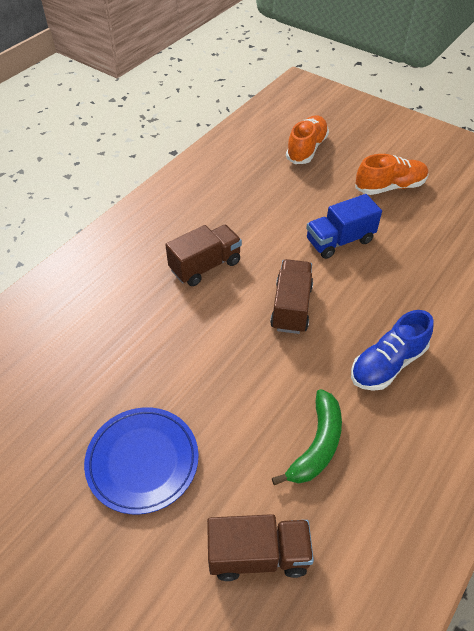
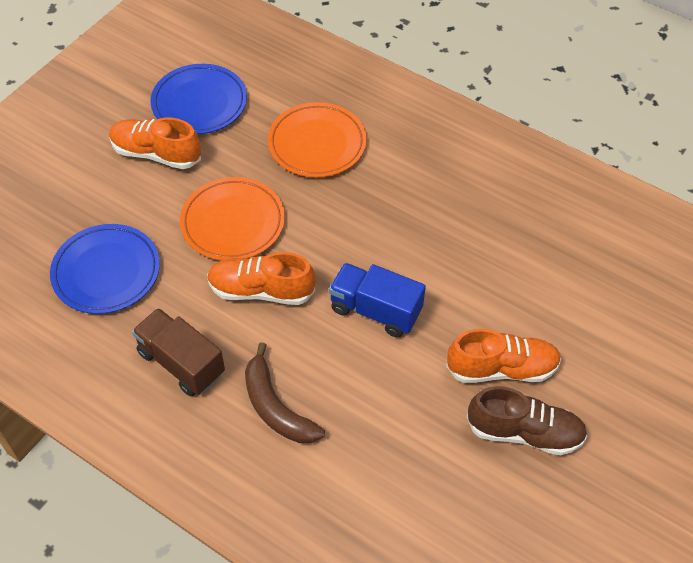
blue plate: 1 -> 2
blue shoe: 1 -> 0
brown banana: 0 -> 1
brown shoe: 0 -> 1
brown truck: 3 -> 1
green banana: 1 -> 0
orange plate: 0 -> 2
orange shoe: 2 -> 3

